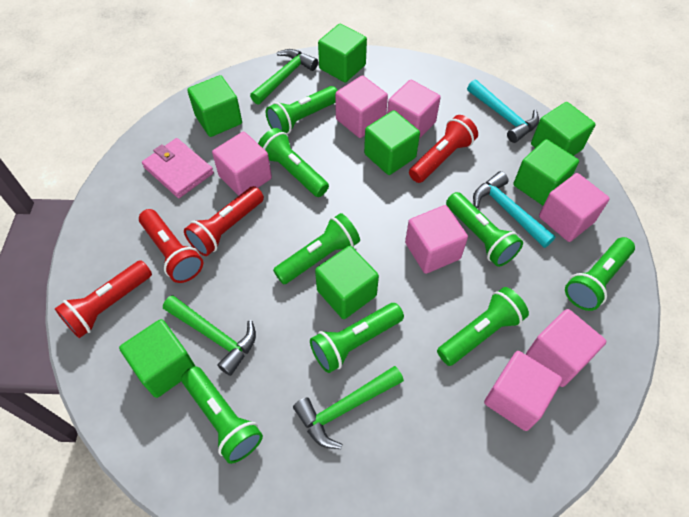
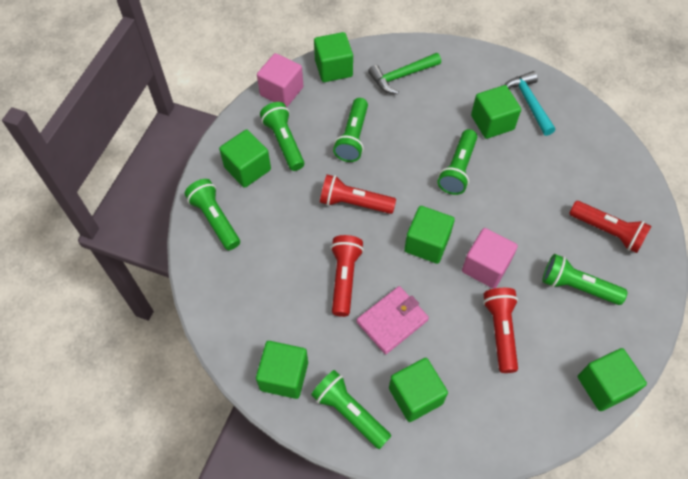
green flashlight: 8 -> 6
green hammer: 3 -> 1
pink cube: 7 -> 2
turquoise hammer: 2 -> 1

